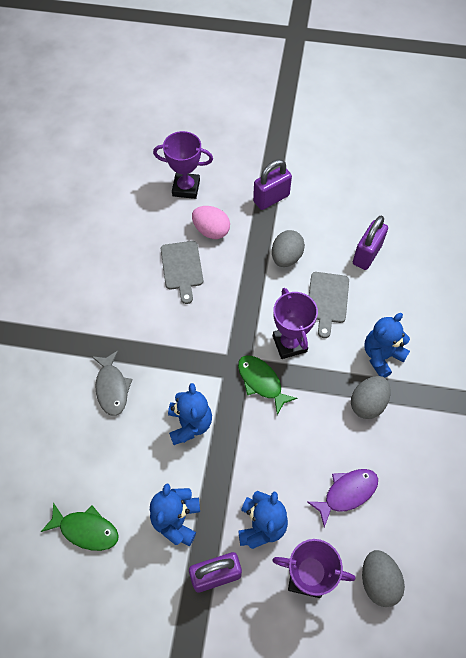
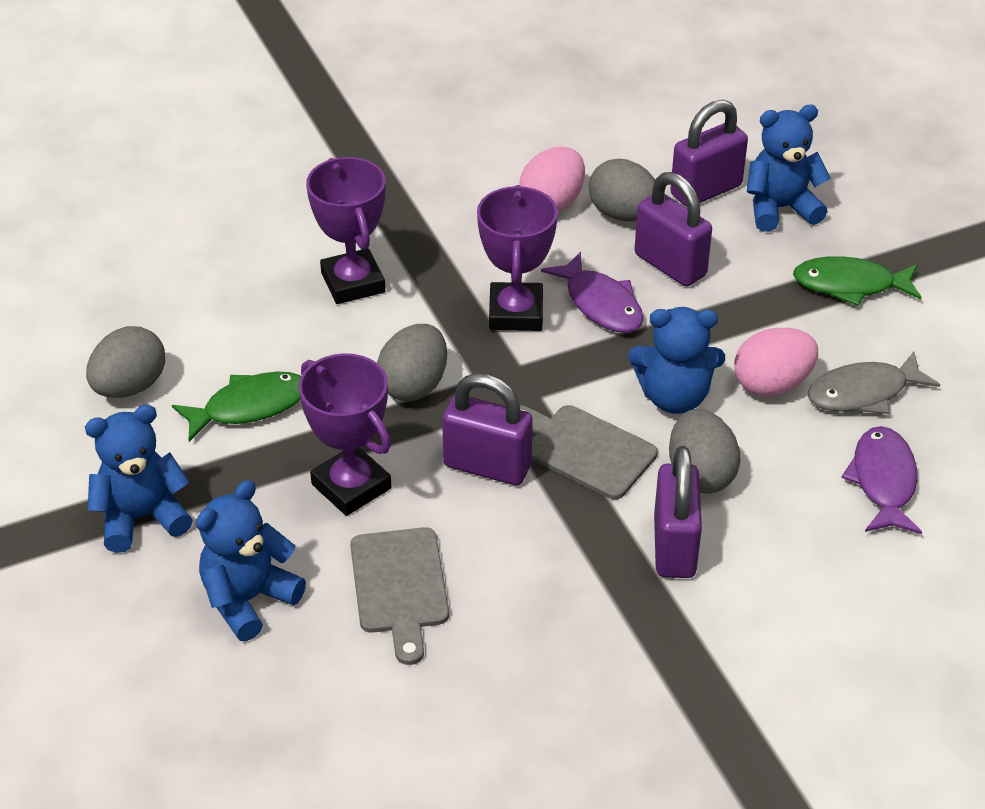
grey egg: 3 -> 4
pink egg: 1 -> 2
purple fish: 1 -> 2
purple padlock: 3 -> 4

